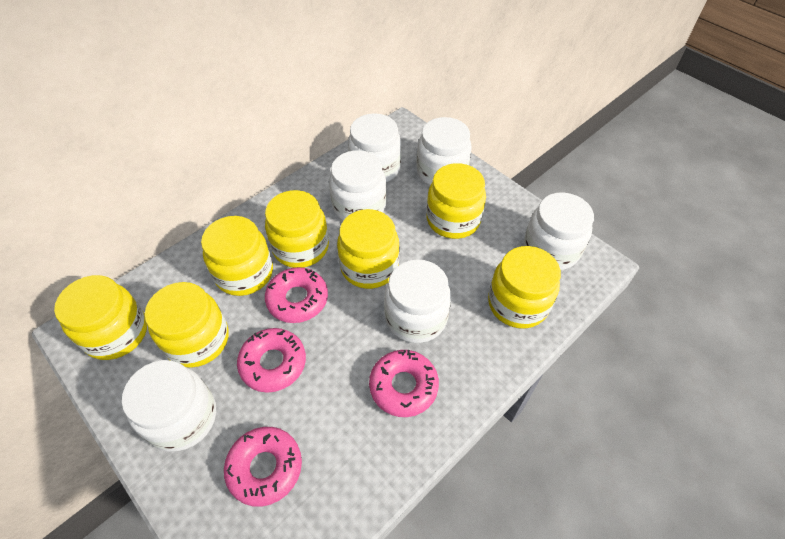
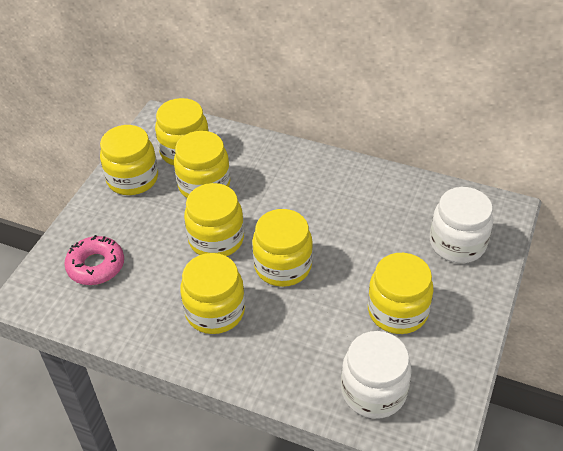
pink donut: 4 -> 1
white jar: 6 -> 2

